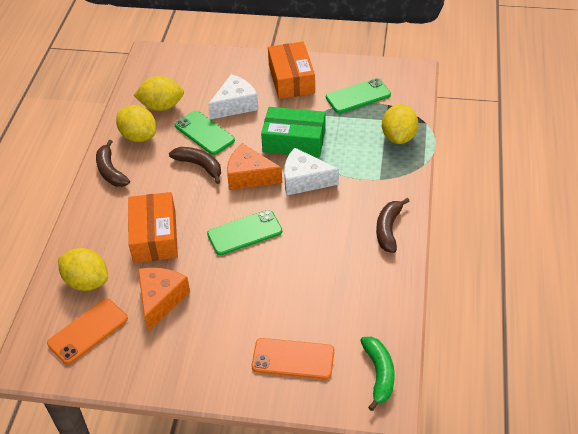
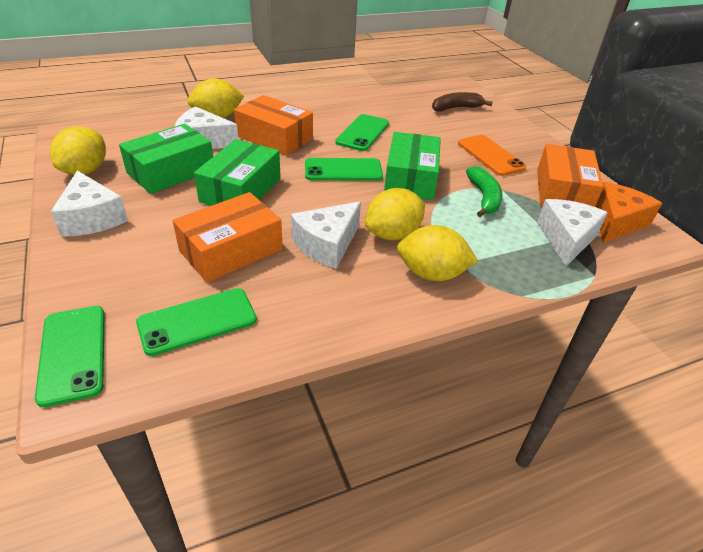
brown banana: 3 -> 1
green box: 1 -> 3
green phone: 3 -> 4
orange box: 2 -> 3
orange cheese: 2 -> 1
orange phone: 2 -> 1
white cheese: 2 -> 4

